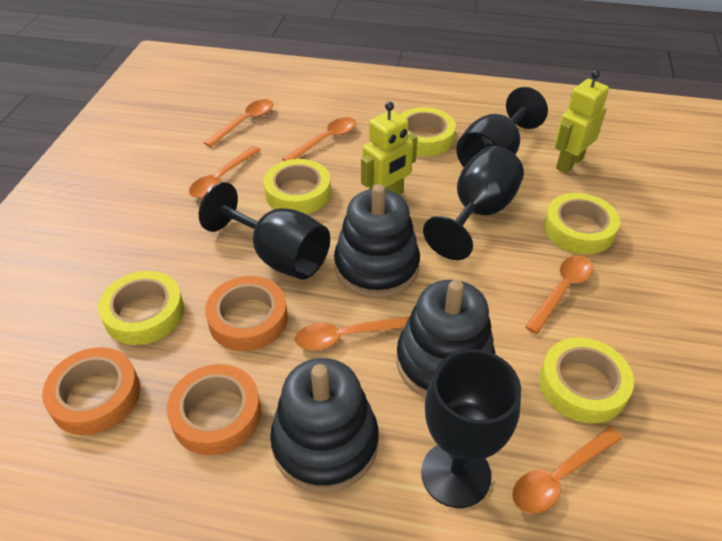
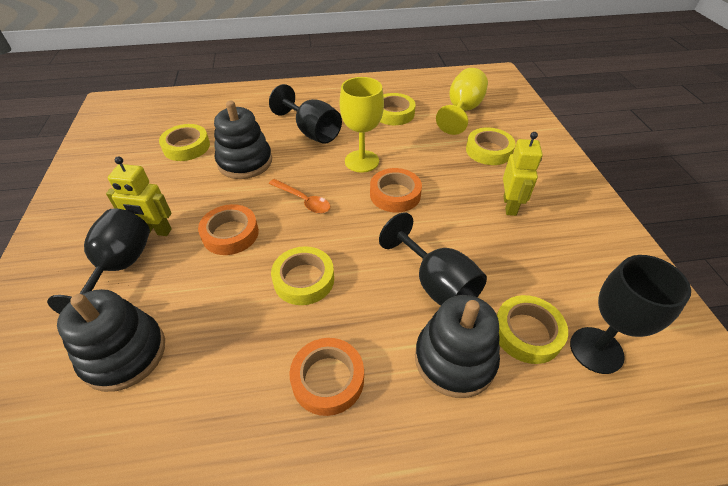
orange spoon: 6 -> 1
yellow goblet: 0 -> 2

